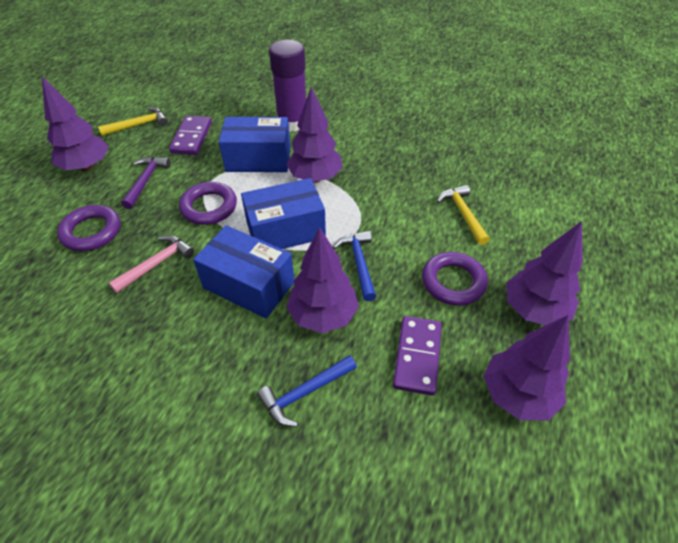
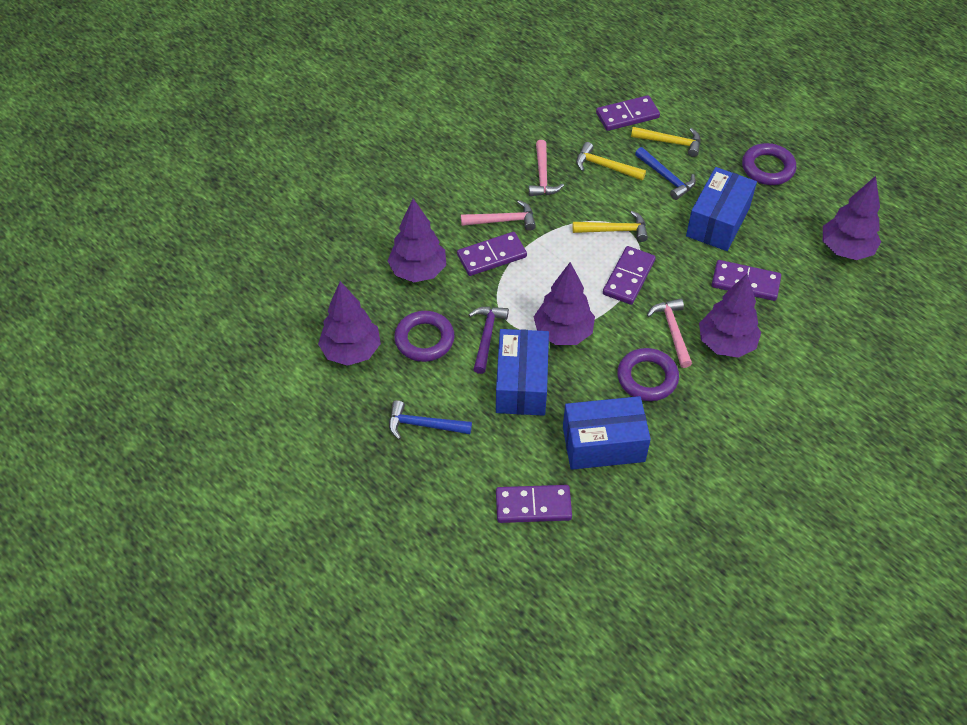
pink hammer: 1 -> 3
purple domino: 2 -> 5
purple glue stick: 1 -> 0
yellow hammer: 2 -> 3

